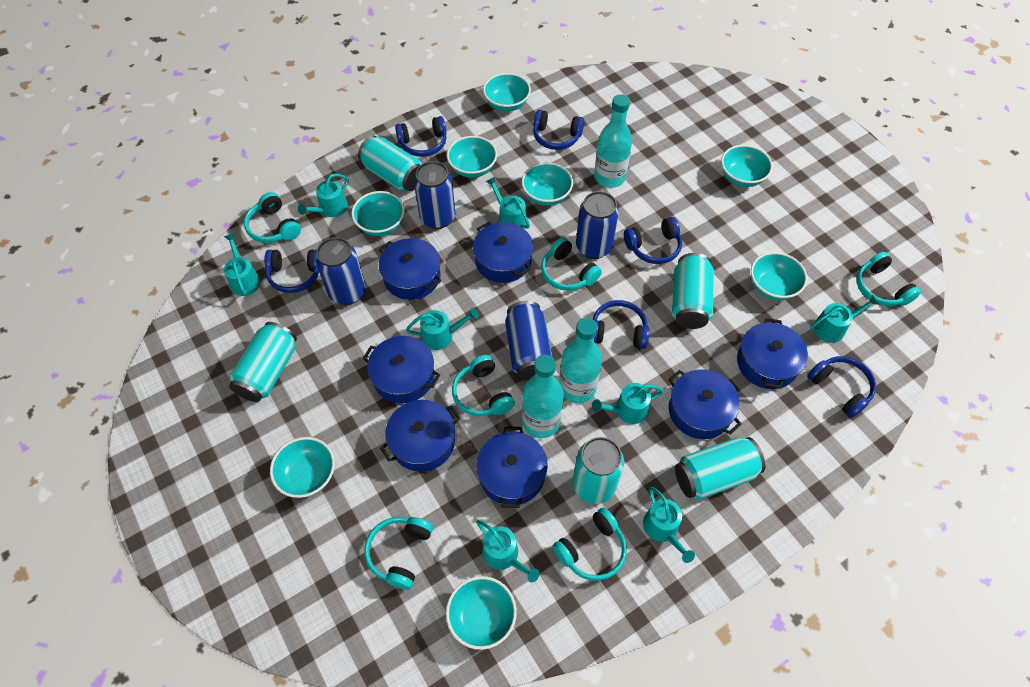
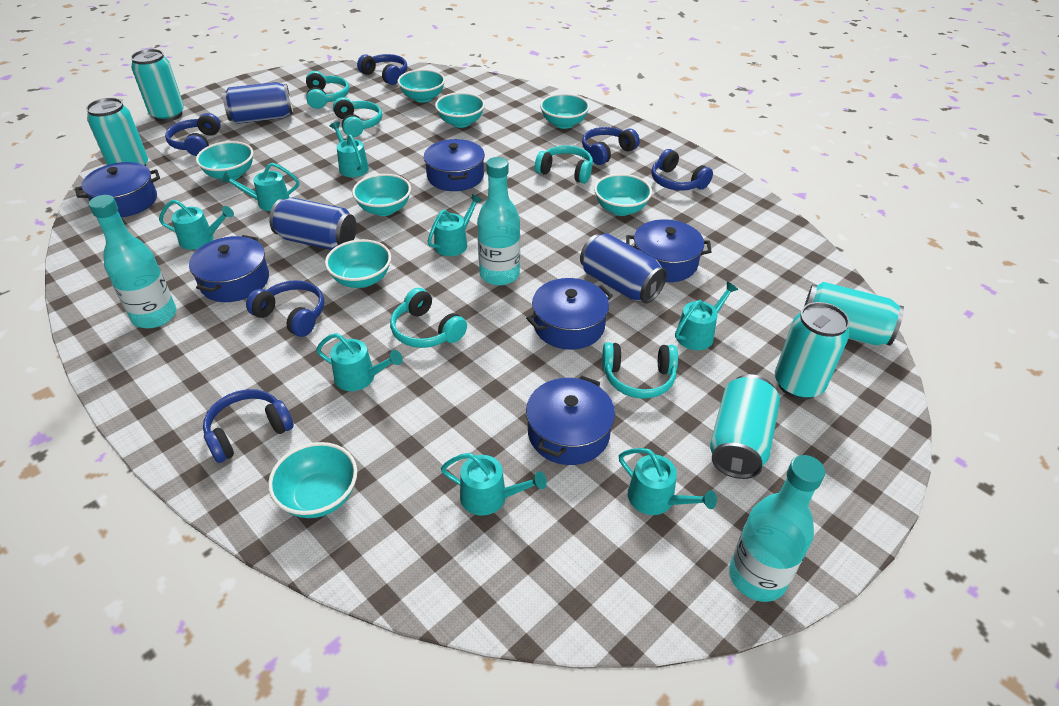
blue can: 4 -> 3
blue pot: 7 -> 6
turquoise headphones: 6 -> 5

